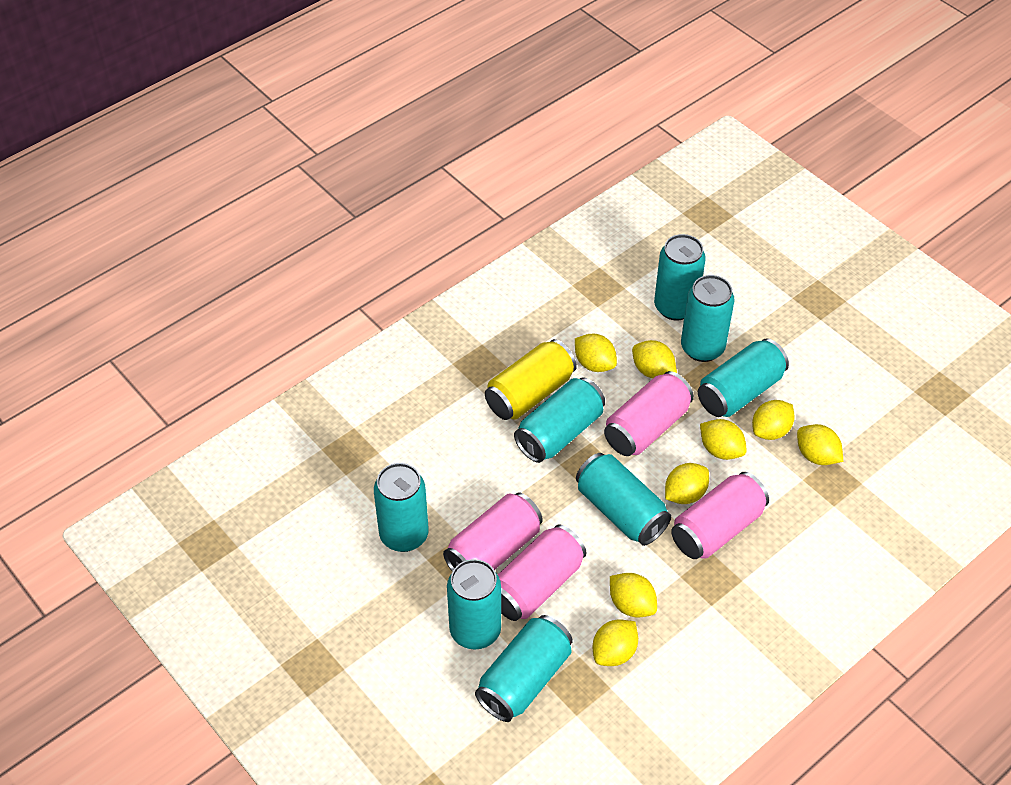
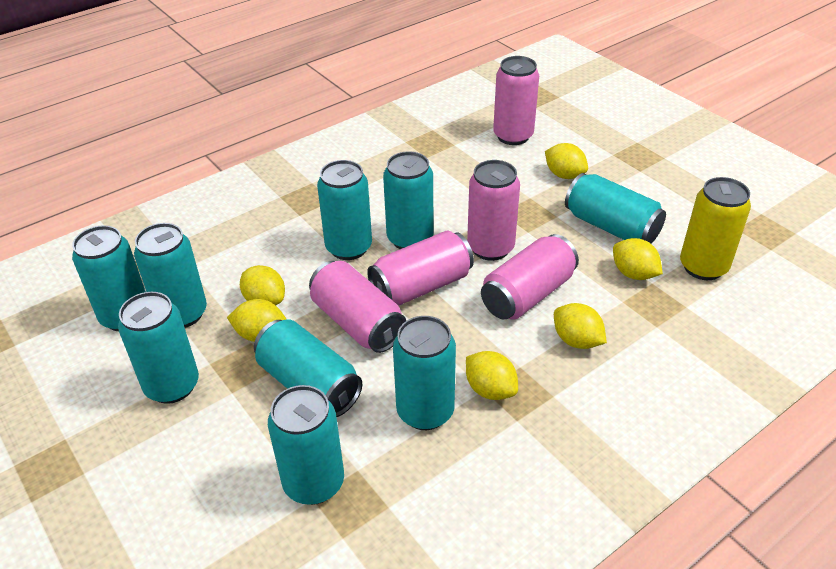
pink can: 4 -> 5
turquoise can: 8 -> 9
yellow lemon: 8 -> 6

